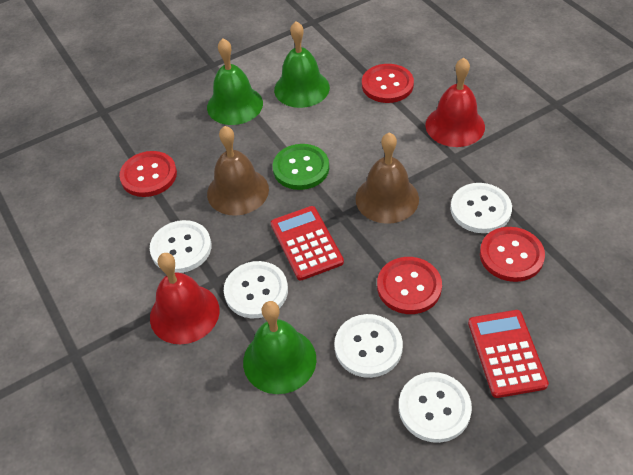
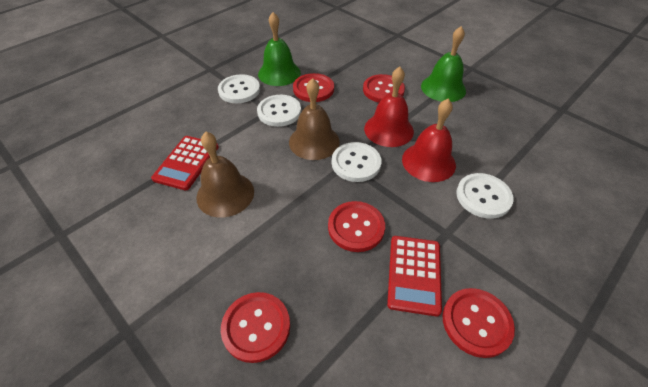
green bell: 3 -> 2
green button: 1 -> 0
red button: 4 -> 5
white button: 5 -> 4

